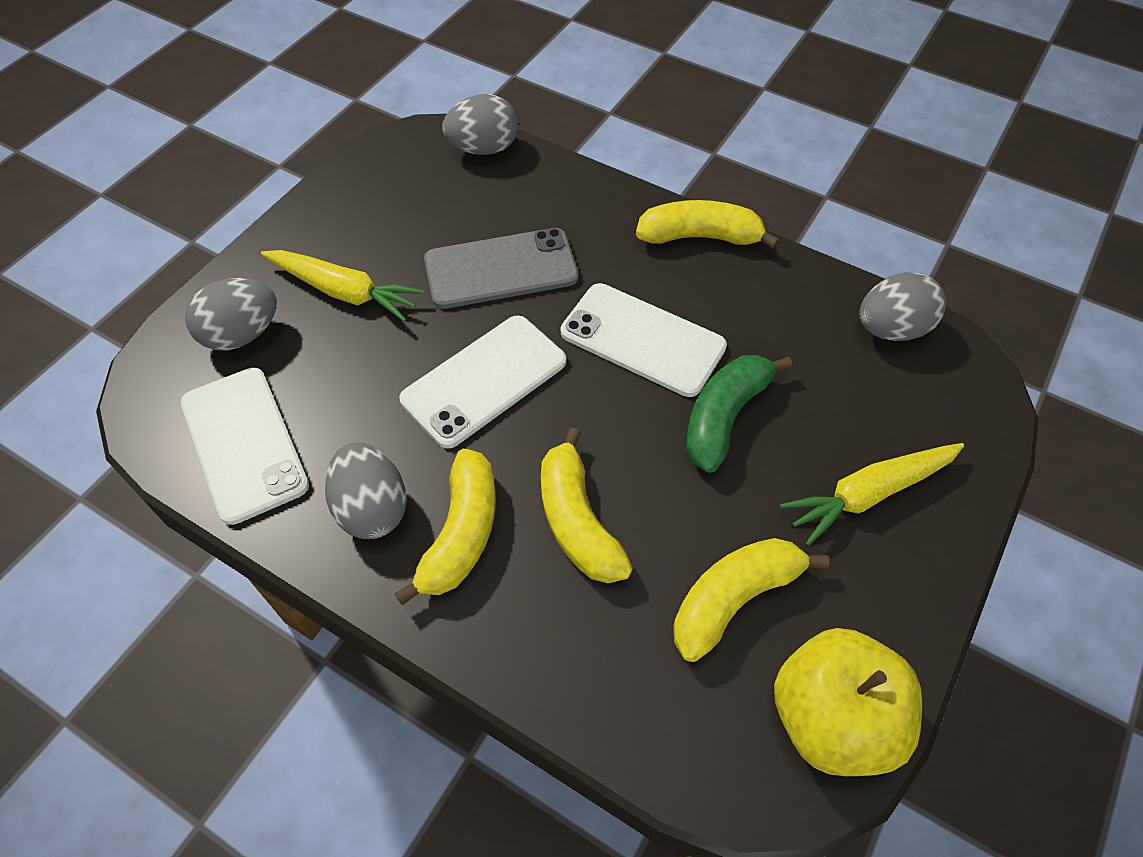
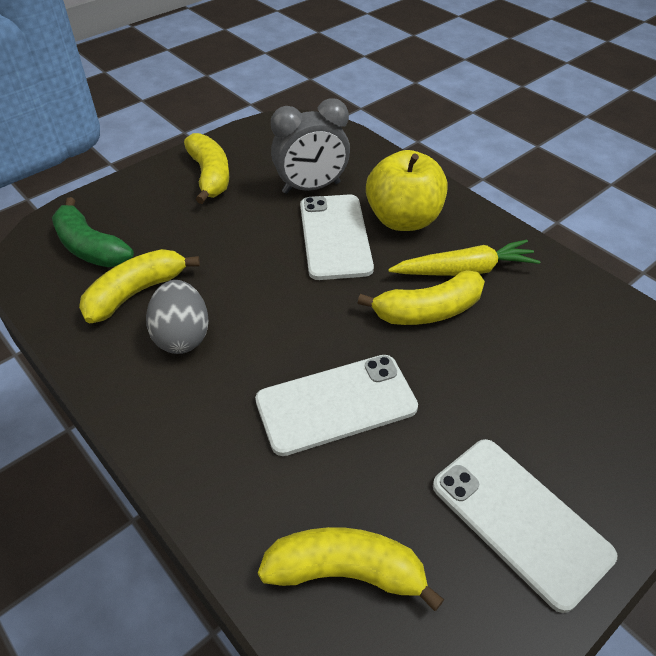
grey clock: 0 -> 1
grey egg: 4 -> 1
grey phone: 1 -> 0
yellow carrot: 2 -> 1

